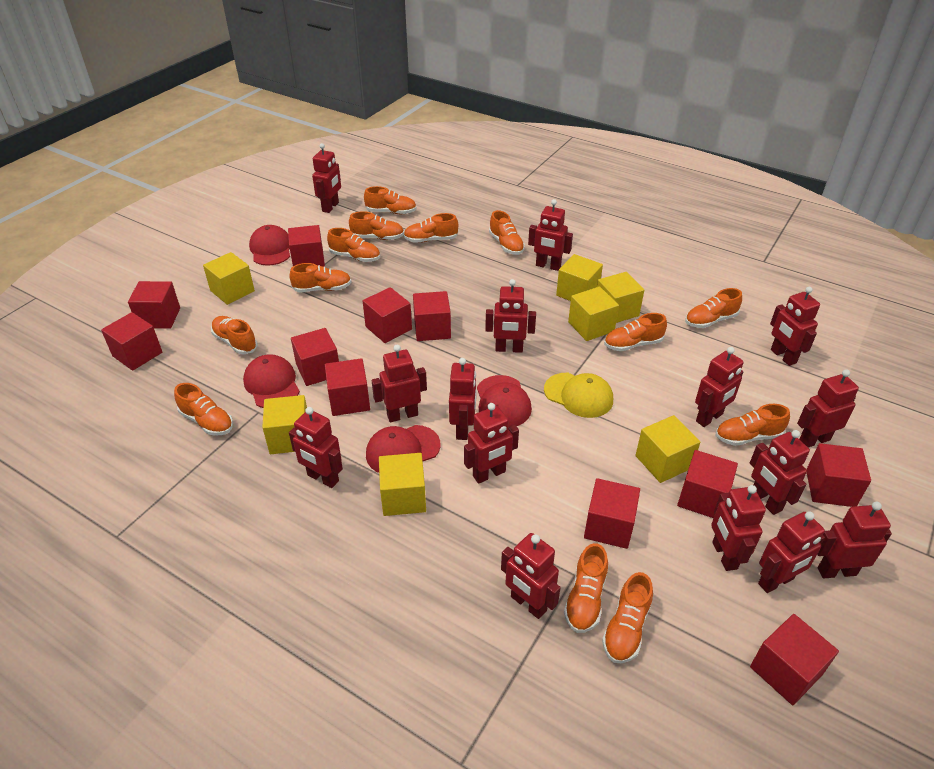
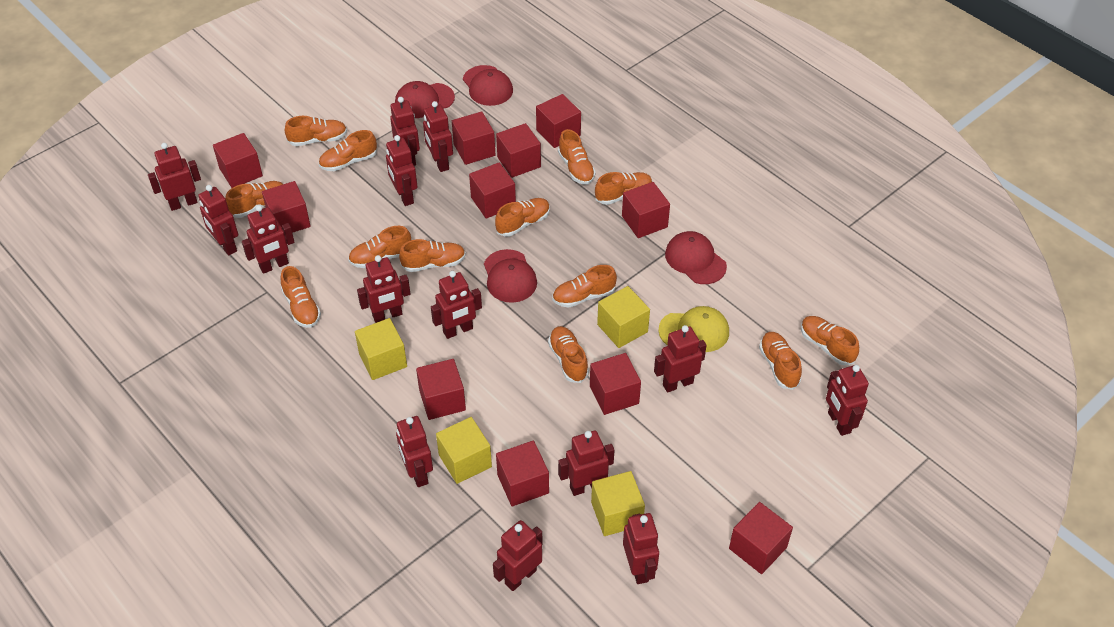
red robot: 15 -> 14
yellow cube: 7 -> 4

